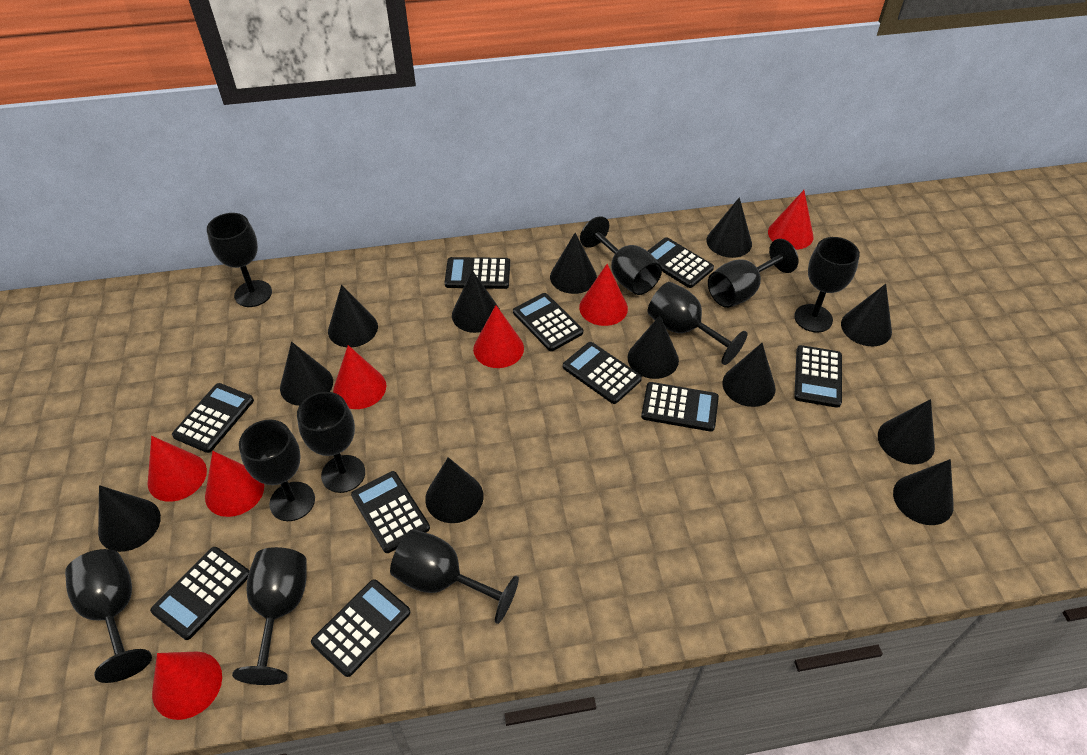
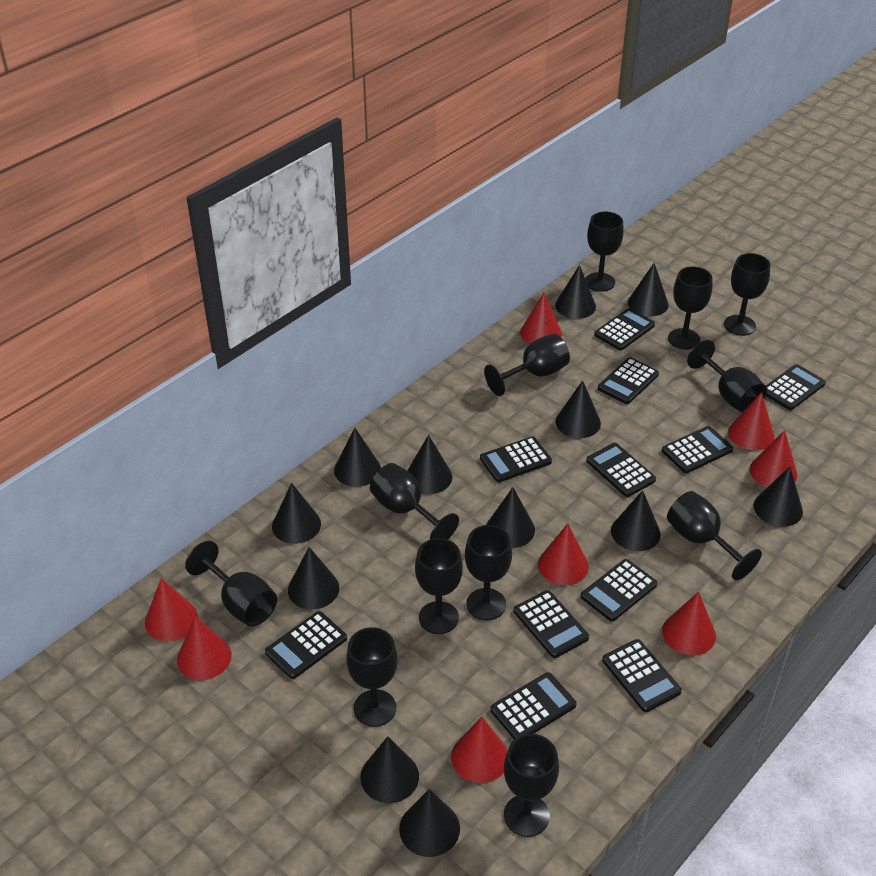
black calculator: 10 -> 11
black goblet: 10 -> 12
red cone: 7 -> 8

